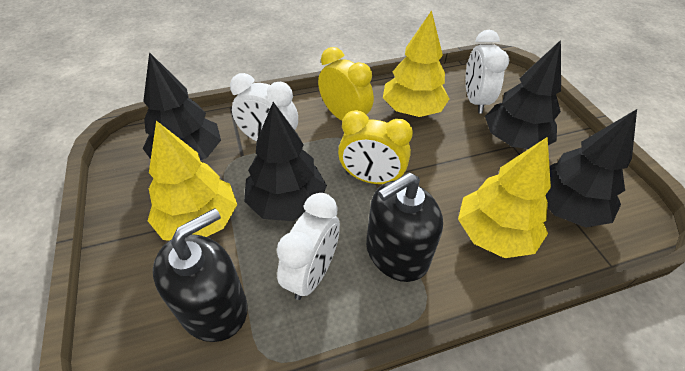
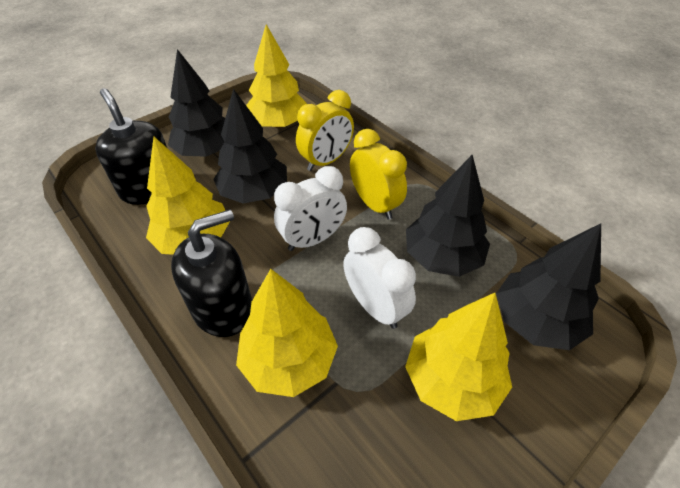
white clock: 3 -> 2
yellow tree: 3 -> 4

